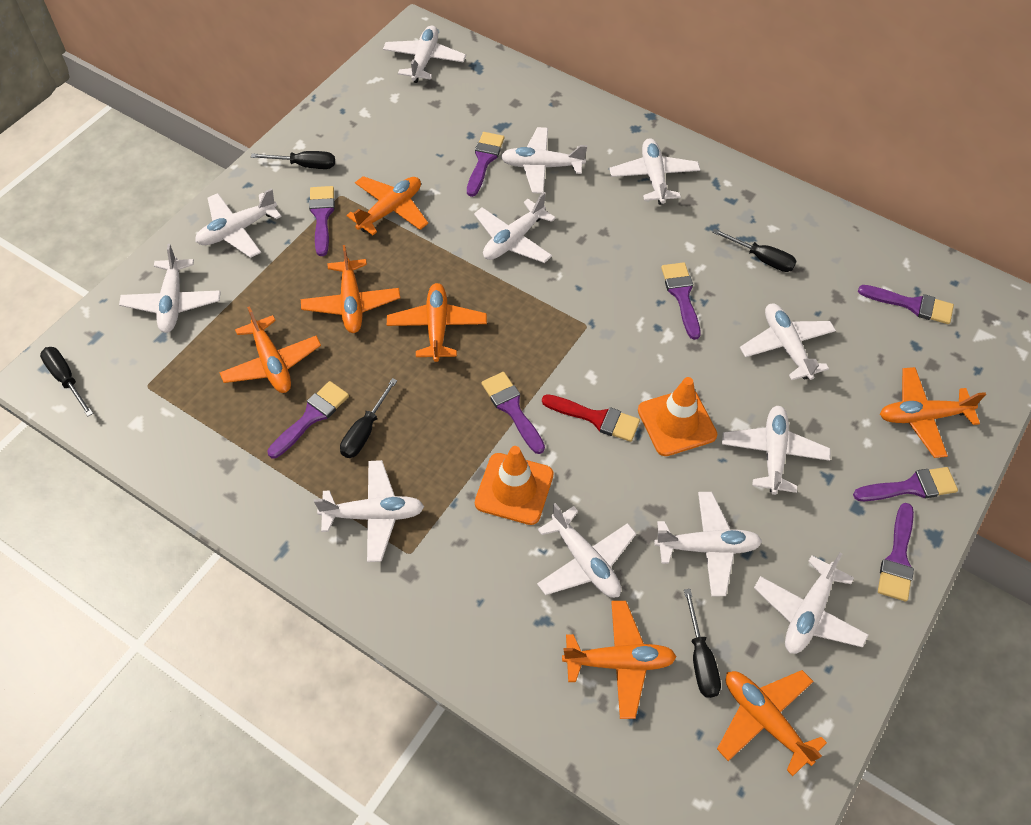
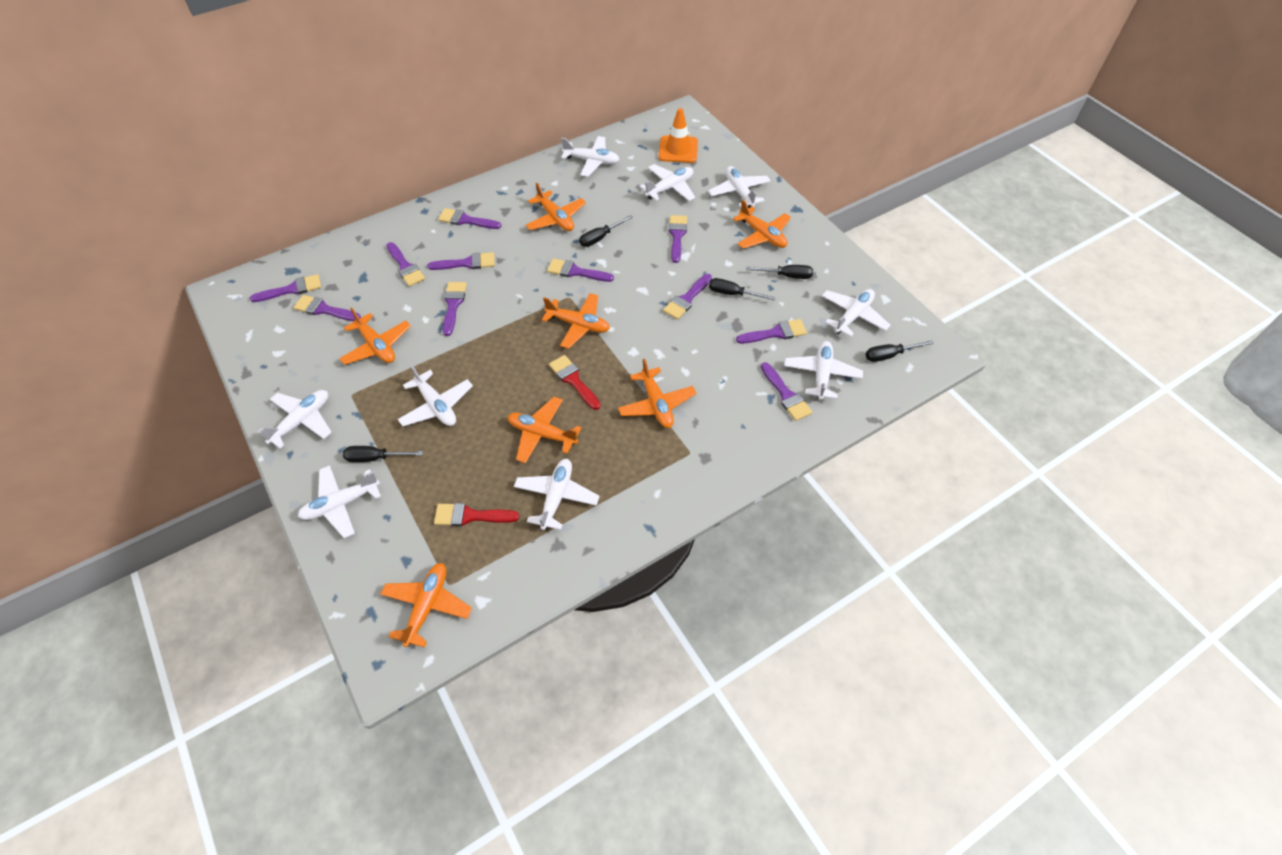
orange traffic cone: 2 -> 1
purple brush: 8 -> 11
red brush: 1 -> 2
white plane: 12 -> 9

